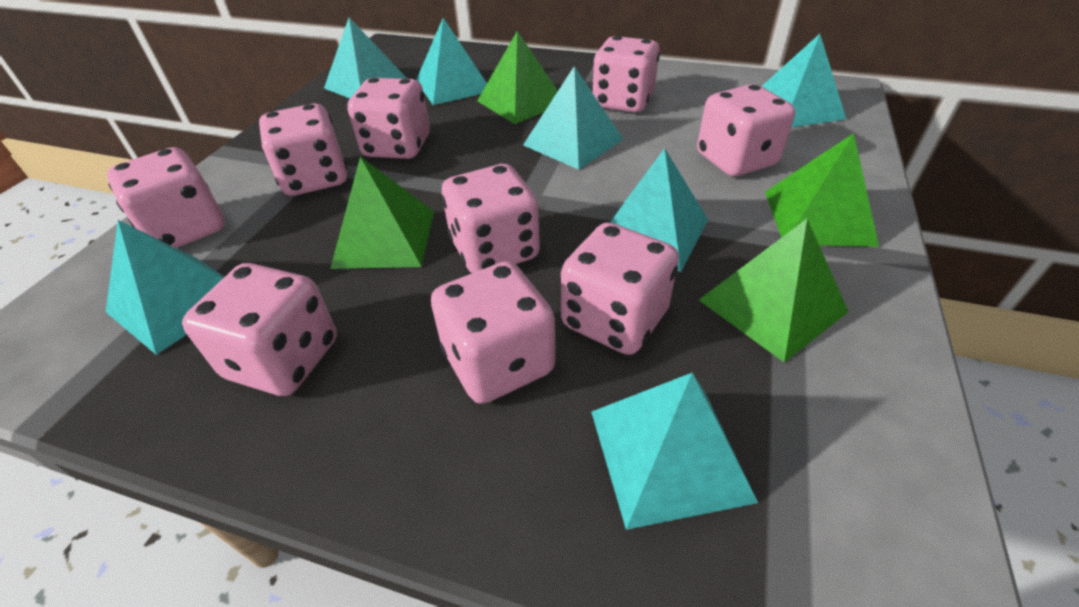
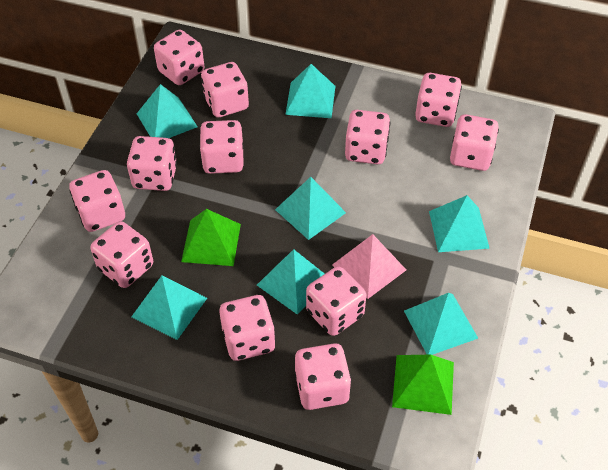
green pyramid: 4 -> 2
pink dice: 9 -> 12
pink pyramid: 0 -> 1

